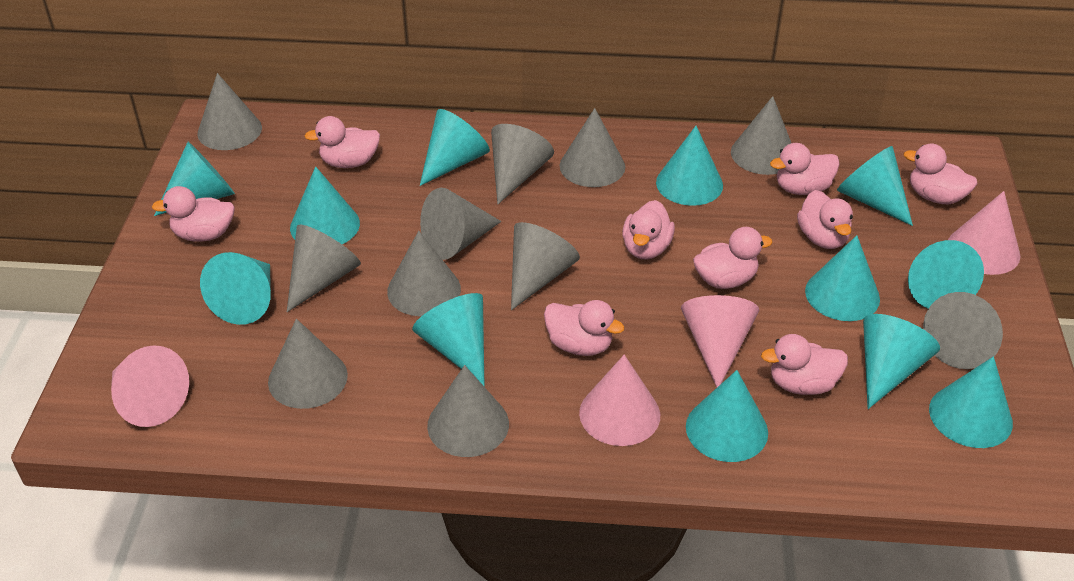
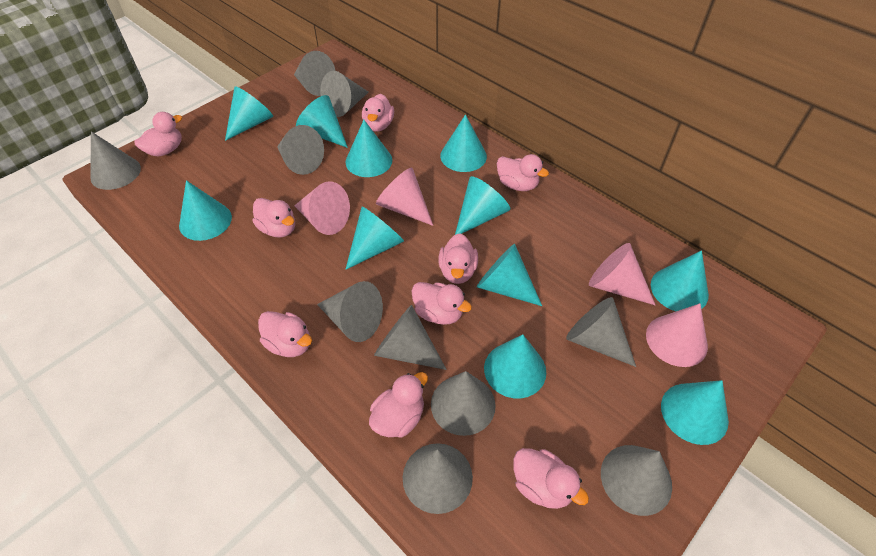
grey cone: 11 -> 10
turquoise cone: 12 -> 11

